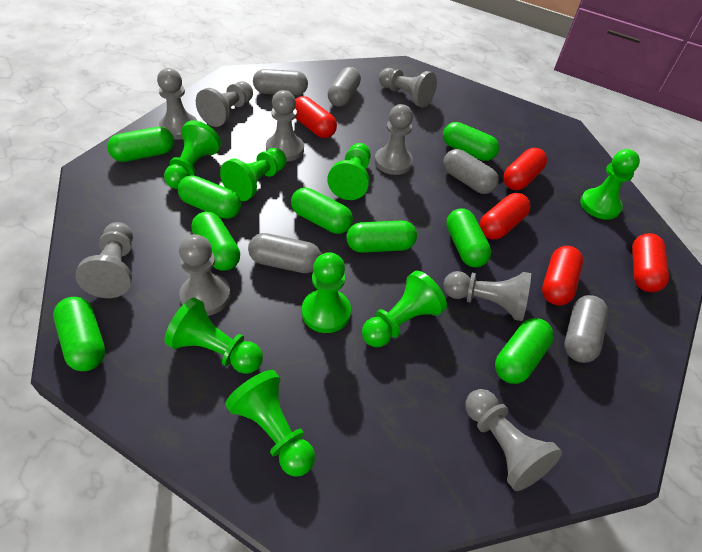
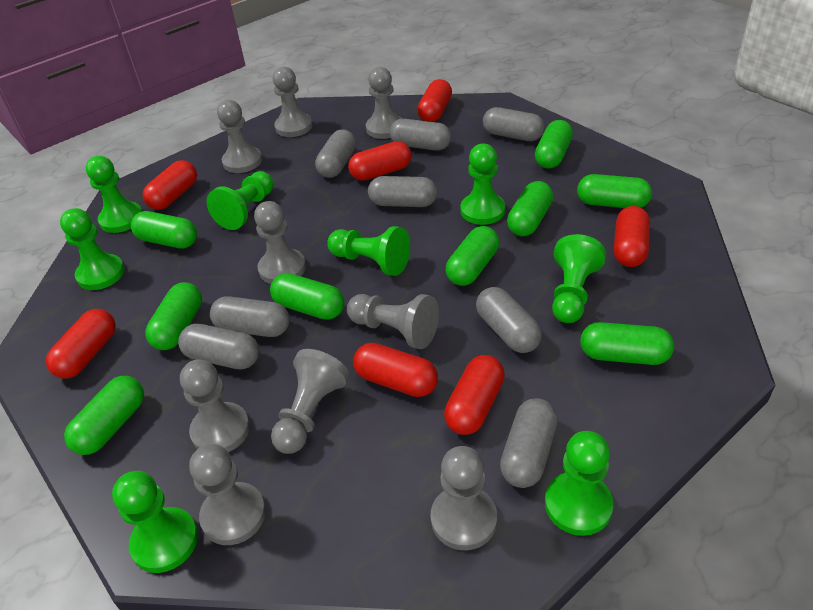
grey capsule: 5 -> 8
red capsule: 5 -> 7

